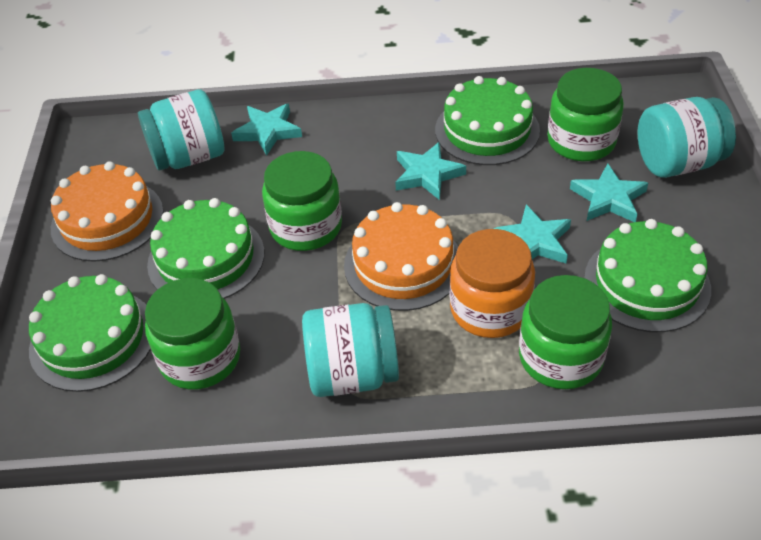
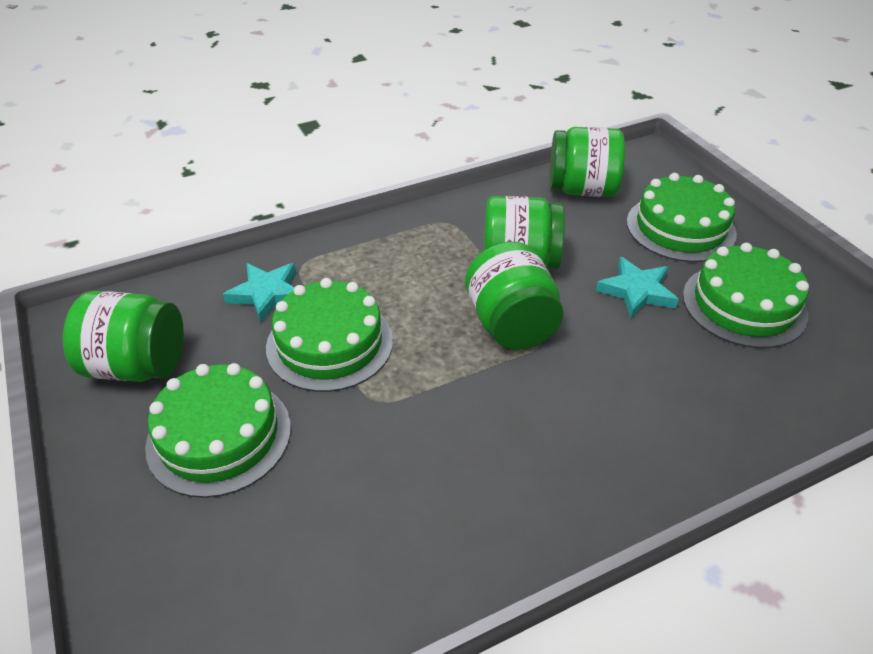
orange cake: 2 -> 0
orange jar: 1 -> 0
turquoise jar: 3 -> 0
turquoise star: 4 -> 2

